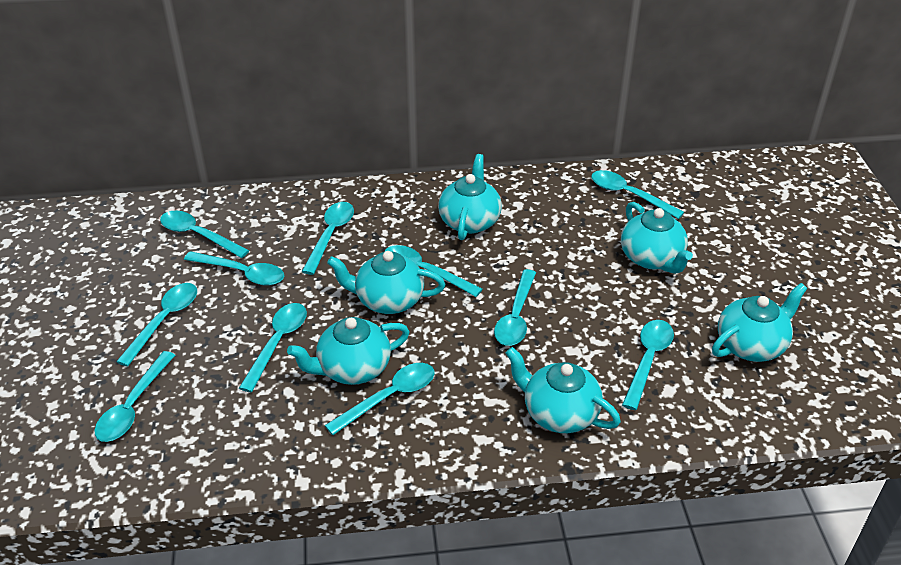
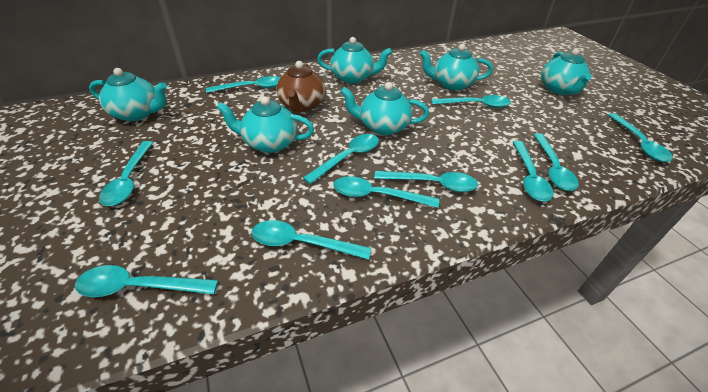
brown teapot: 0 -> 1

